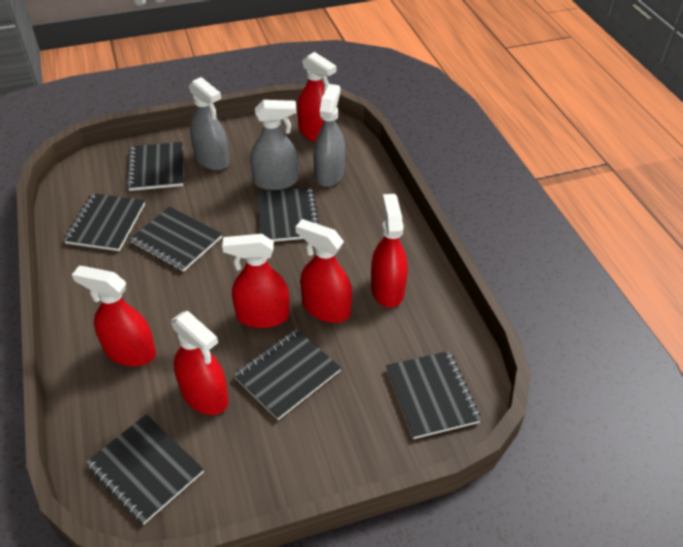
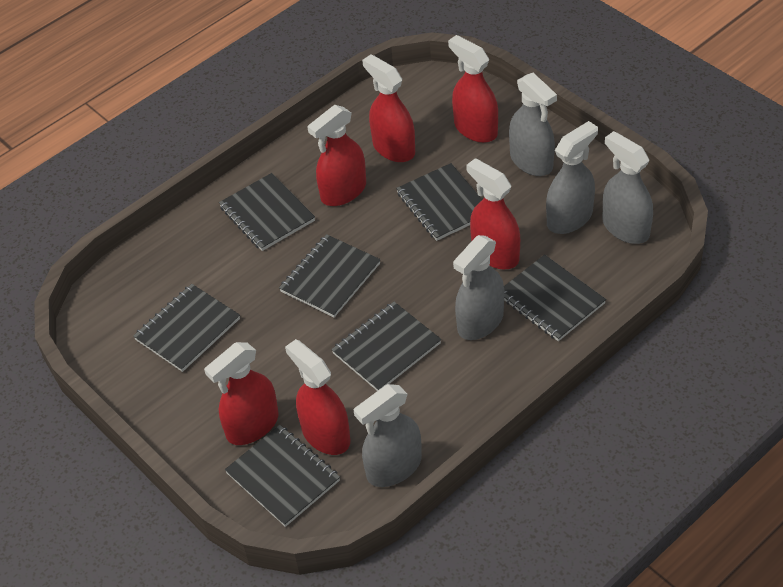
grey spray bottle: 3 -> 5

